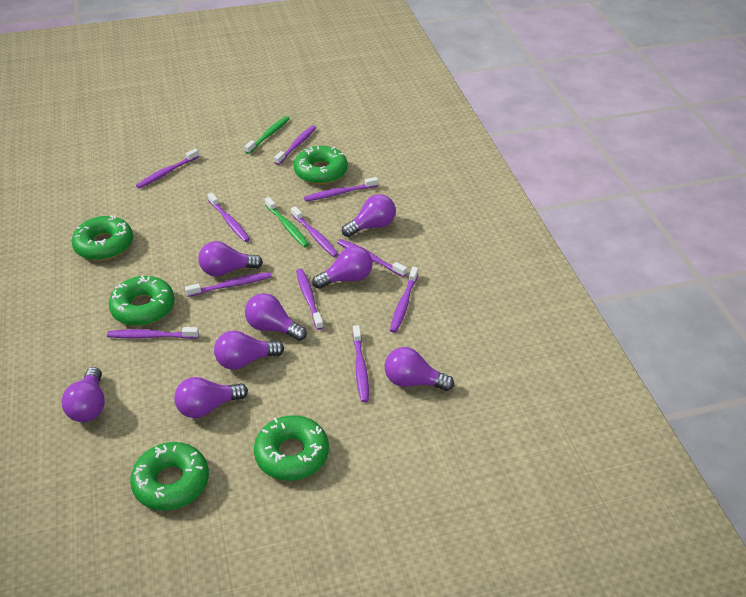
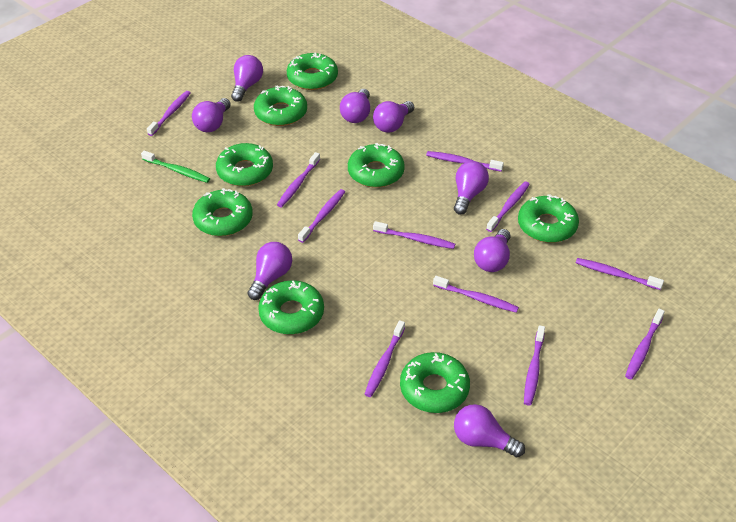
green donut: 5 -> 8
green toothbrush: 2 -> 1

